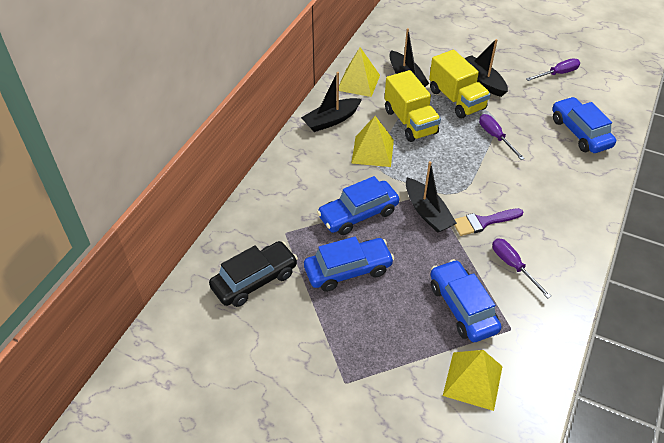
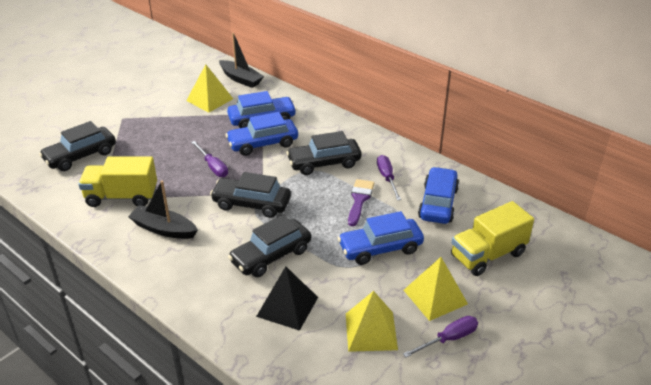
black boat: 4 -> 2
black car: 1 -> 4
black pyramid: 0 -> 1

